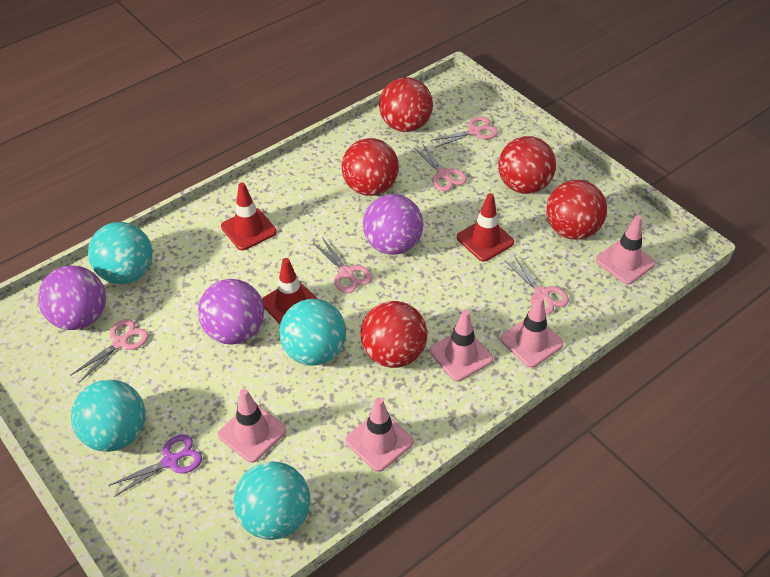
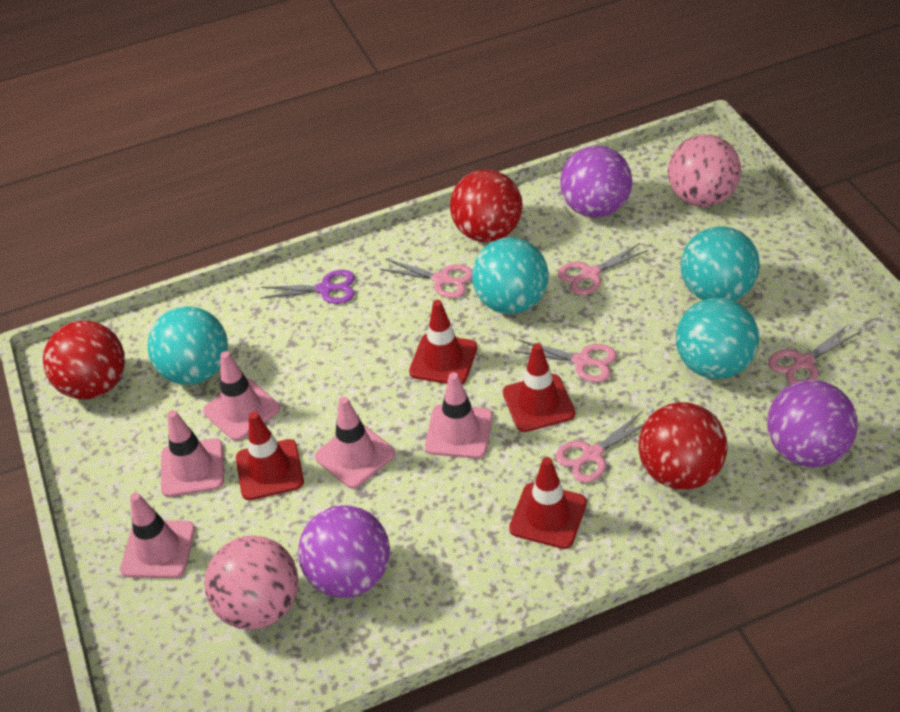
pink ball: 0 -> 2
red ball: 5 -> 3
red traffic cone: 3 -> 4

